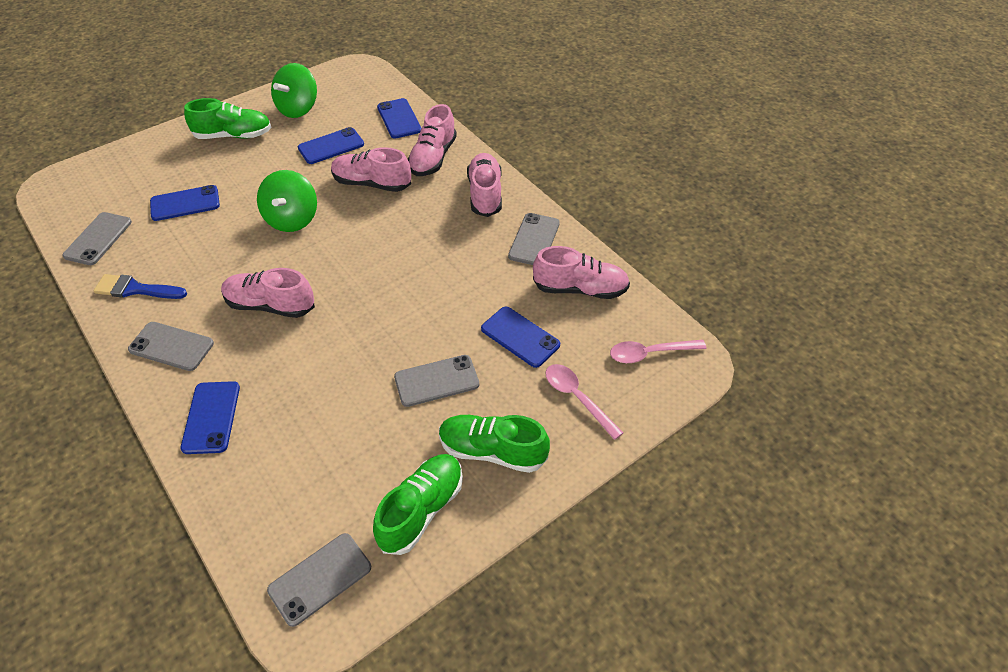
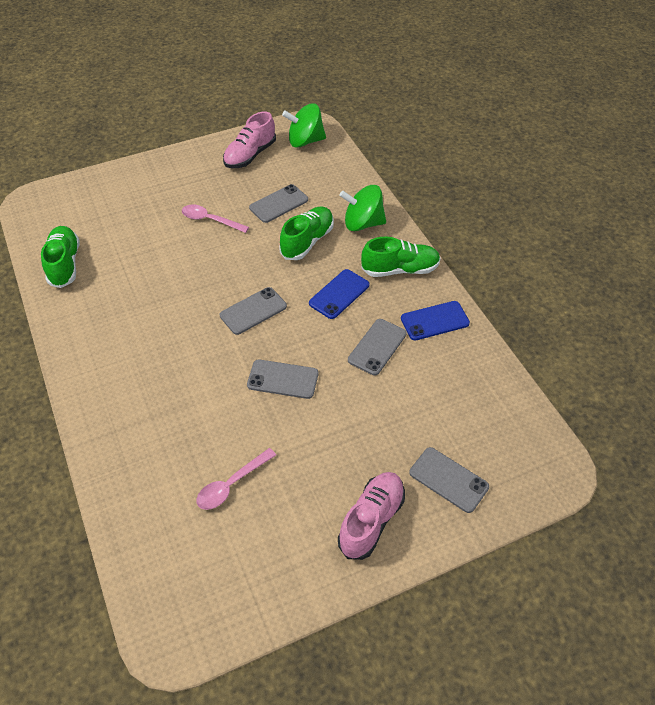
blue brush: 1 -> 0
blue phone: 5 -> 2
pink shoe: 5 -> 2

